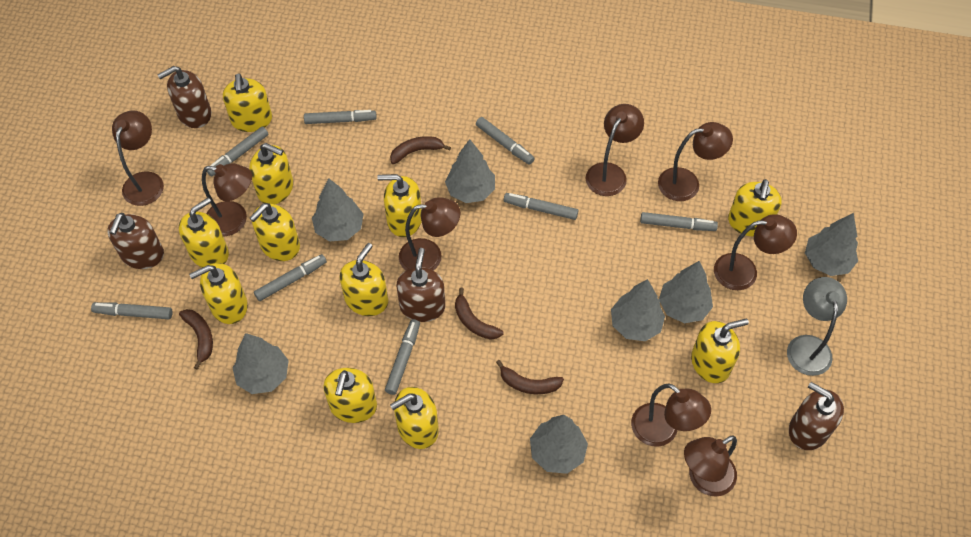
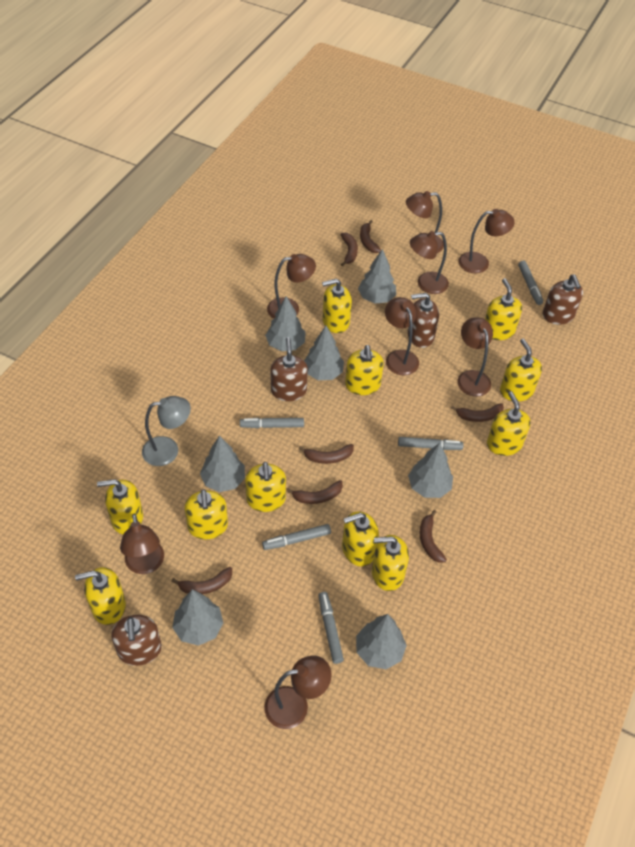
brown banana: 4 -> 7
grey marker: 8 -> 5

